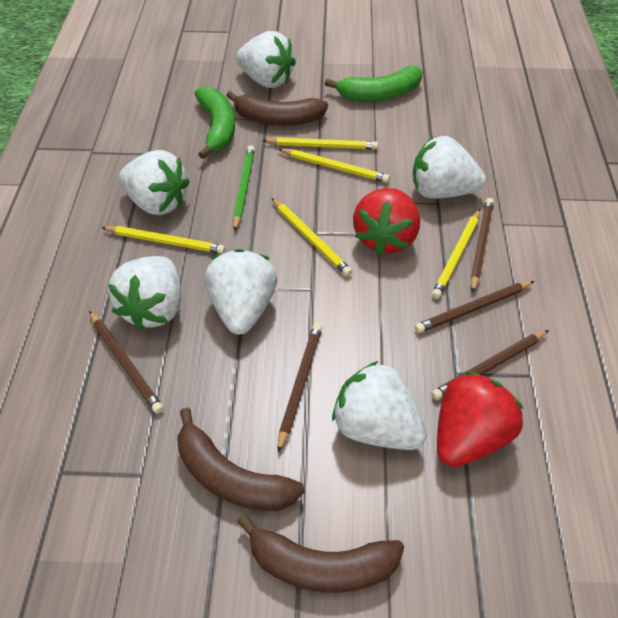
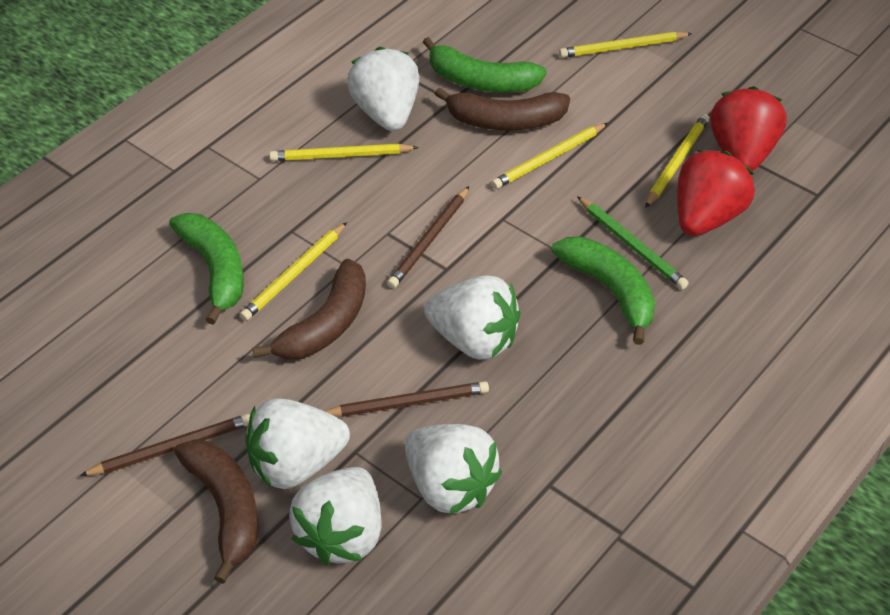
brown pencil: 5 -> 3
green banana: 2 -> 3
white strawberry: 6 -> 5

